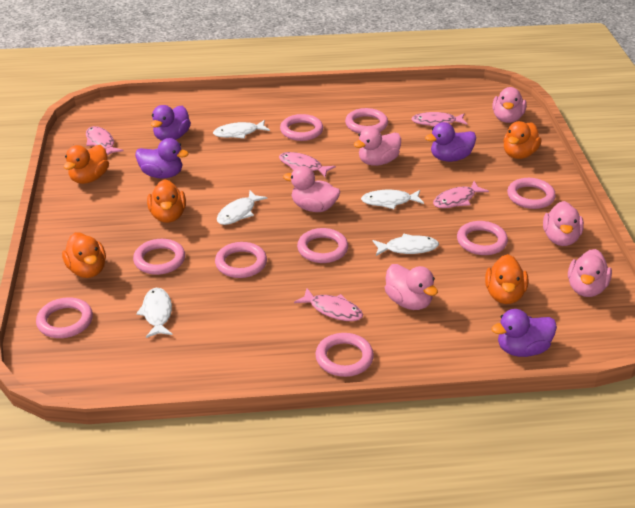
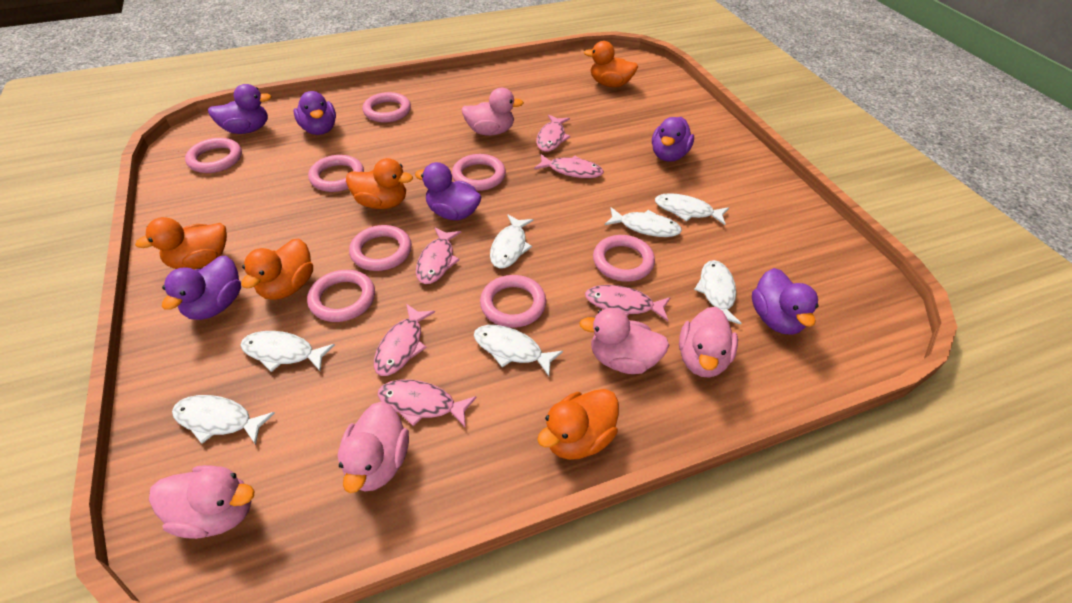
pink duck: 6 -> 5
pink fish: 5 -> 6
pink ring: 9 -> 8
purple duck: 4 -> 6
white fish: 5 -> 7

